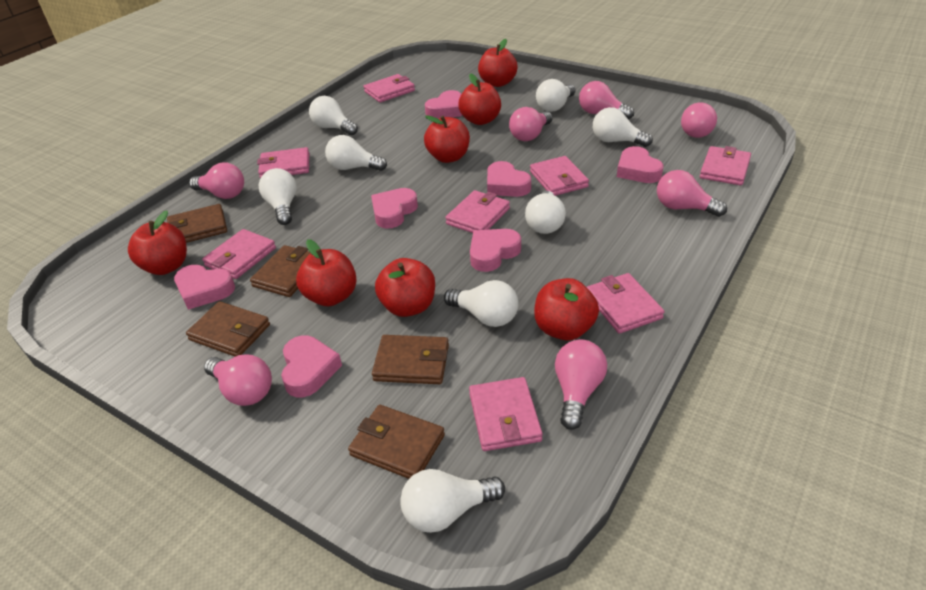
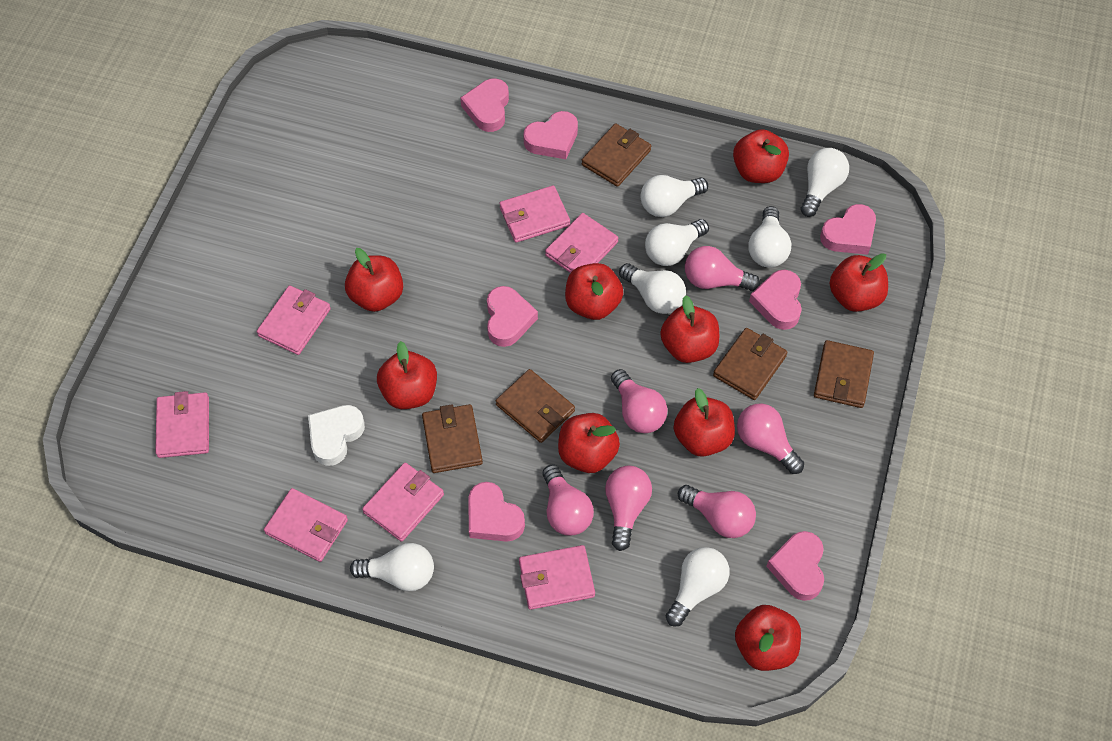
pink light bulb: 7 -> 6
pink wallet: 8 -> 7
red apple: 7 -> 9
white heart: 0 -> 1
white light bulb: 8 -> 7

